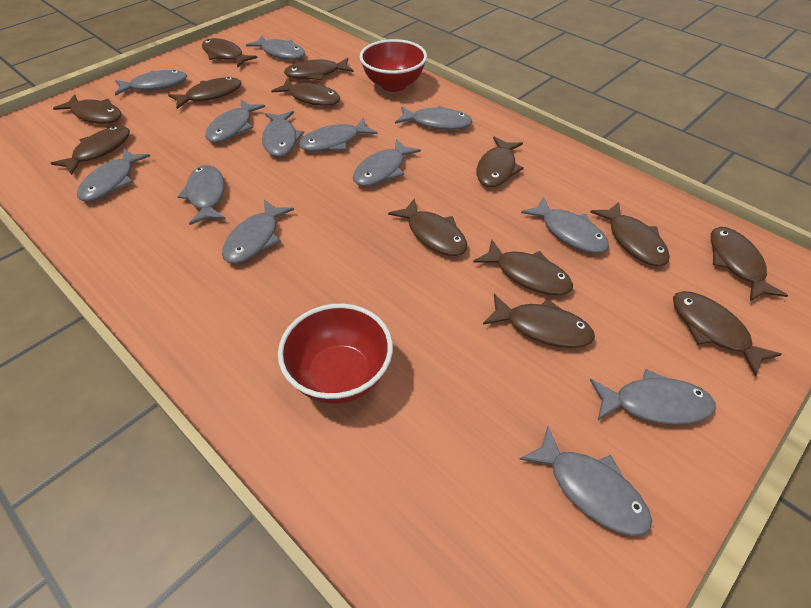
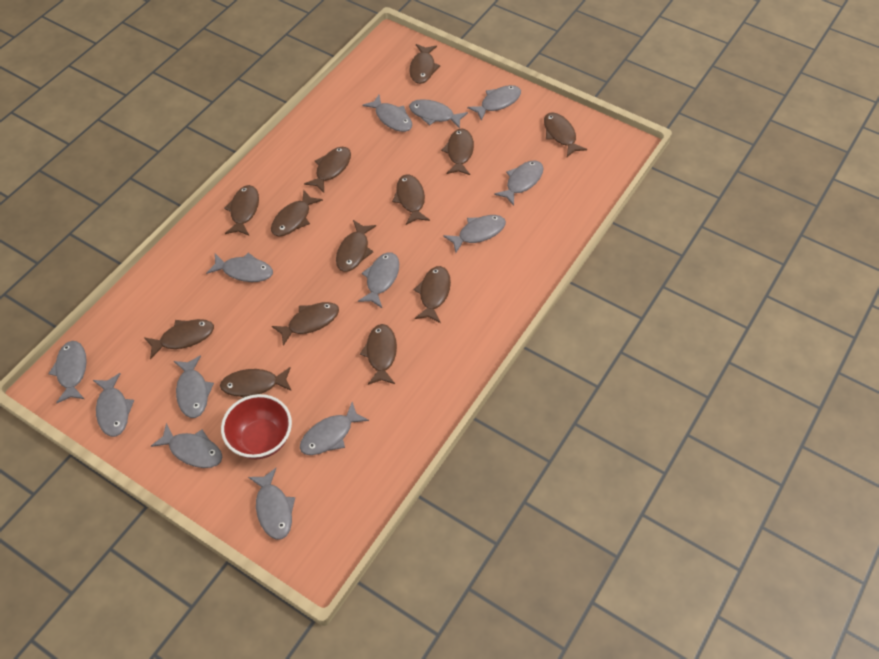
red bowl: 2 -> 1

